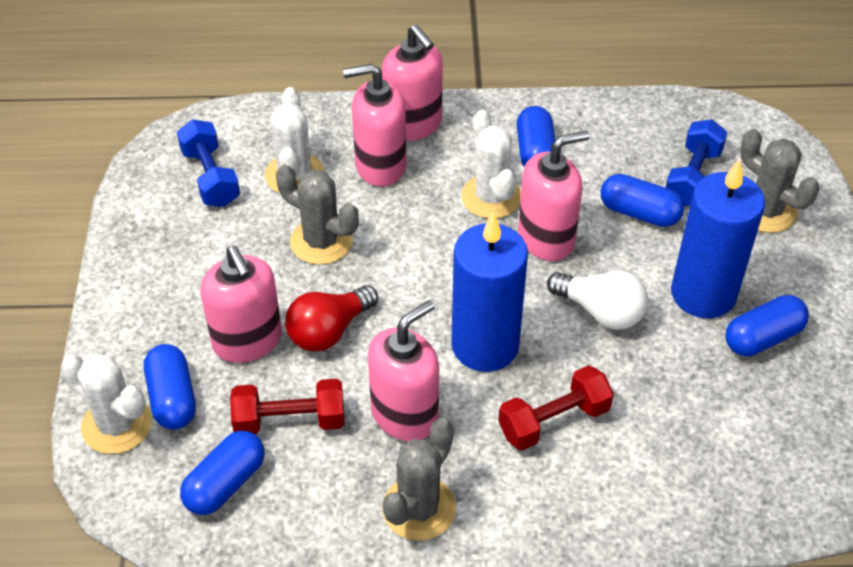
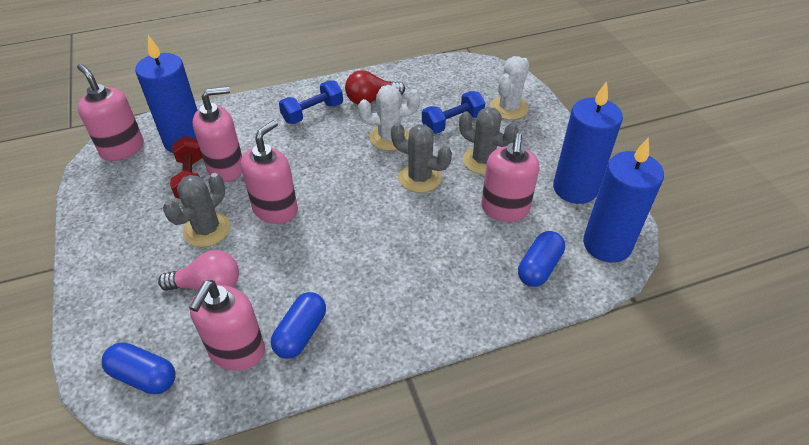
blue candle: 2 -> 3
blue capsule: 5 -> 3
pink light bulb: 0 -> 1
red dumbbell: 2 -> 1
white cactus: 3 -> 2
white light bulb: 1 -> 0

